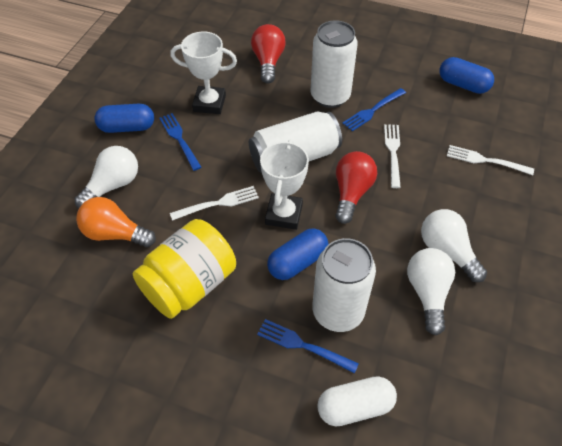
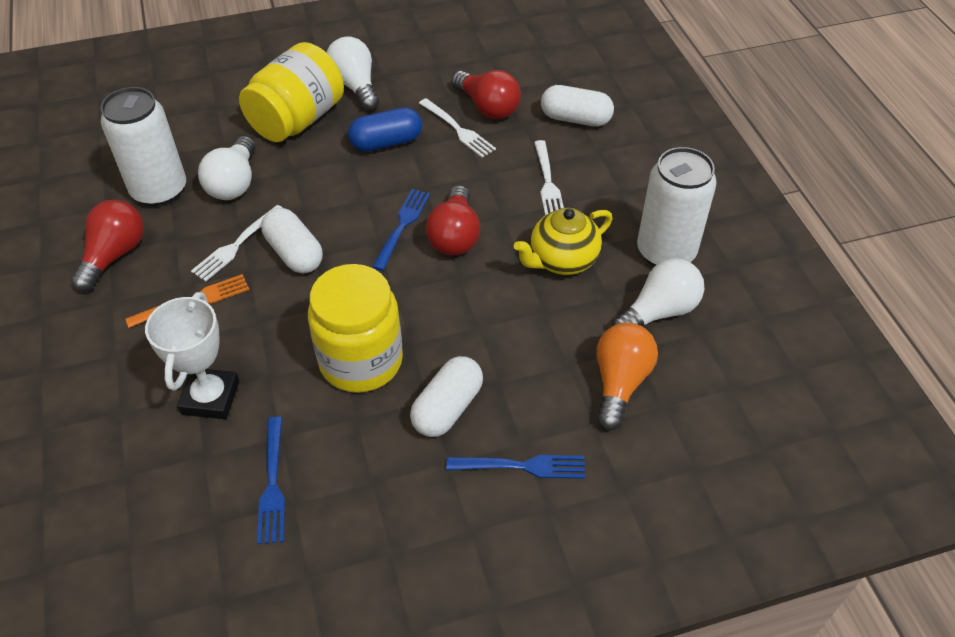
blue capsule: 3 -> 1
orange fork: 0 -> 1
red light bulb: 2 -> 3
white can: 3 -> 2
white capsule: 1 -> 3
white trophy: 2 -> 1
yellow jar: 1 -> 2
yellow teapot: 0 -> 1

